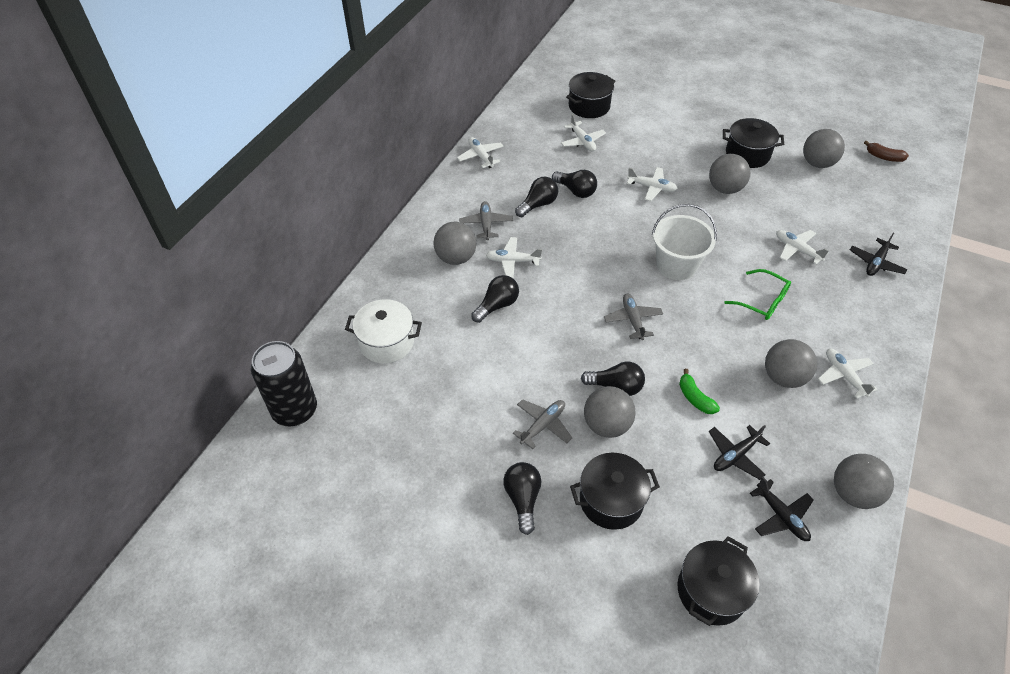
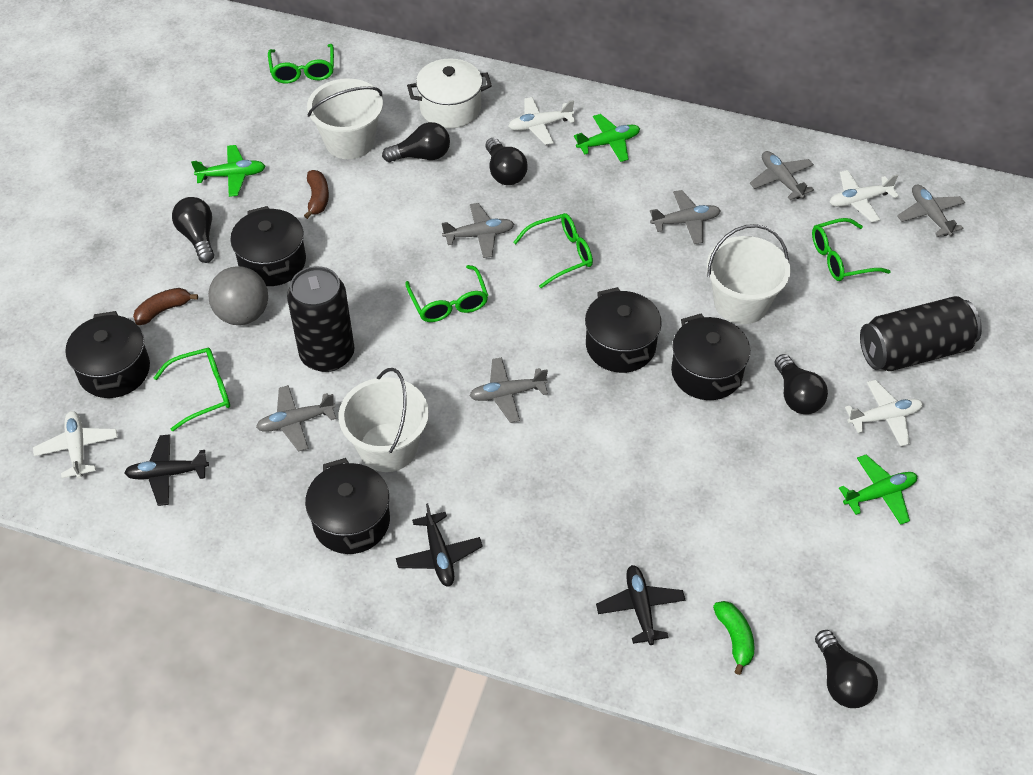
black can: 1 -> 2
black pot: 4 -> 5
brown banana: 1 -> 2
green glasses: 1 -> 5
green plane: 0 -> 3
grey ball: 6 -> 1
grey plane: 3 -> 6
white bucket: 1 -> 3
white plane: 6 -> 4

